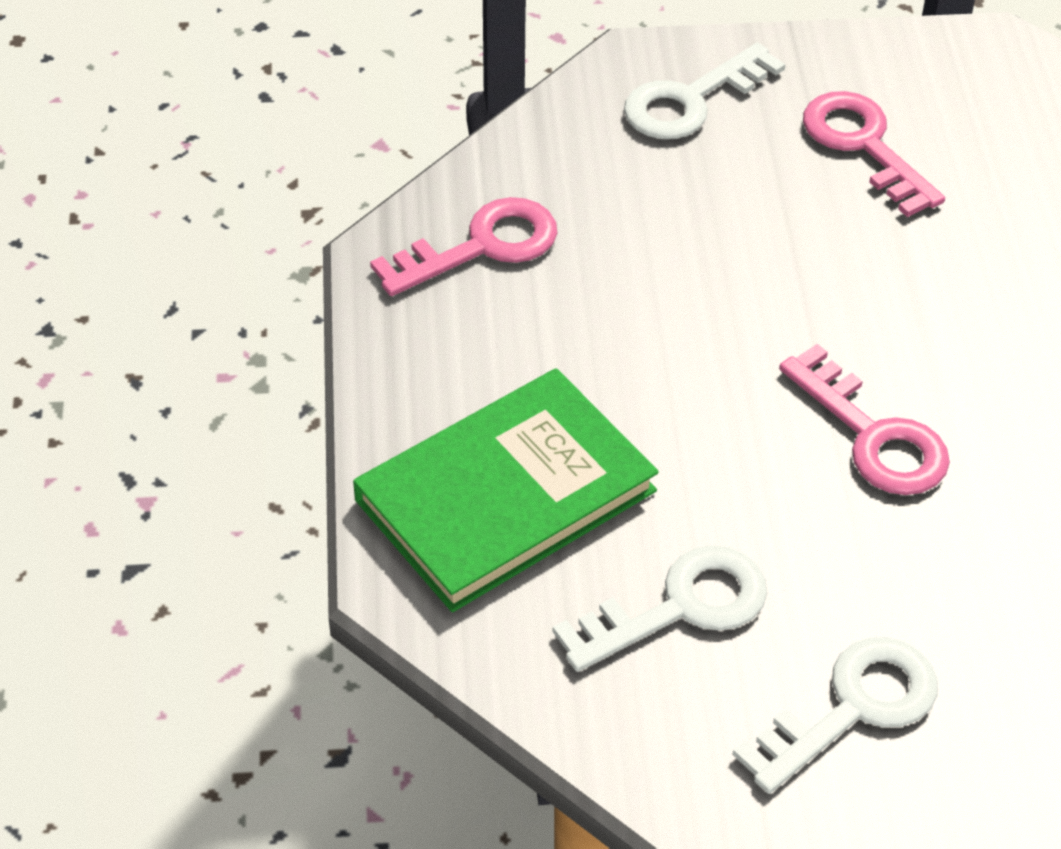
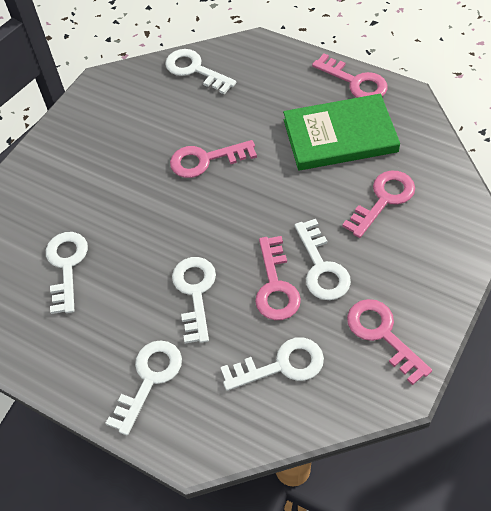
pink key: 3 -> 5
white key: 3 -> 6

